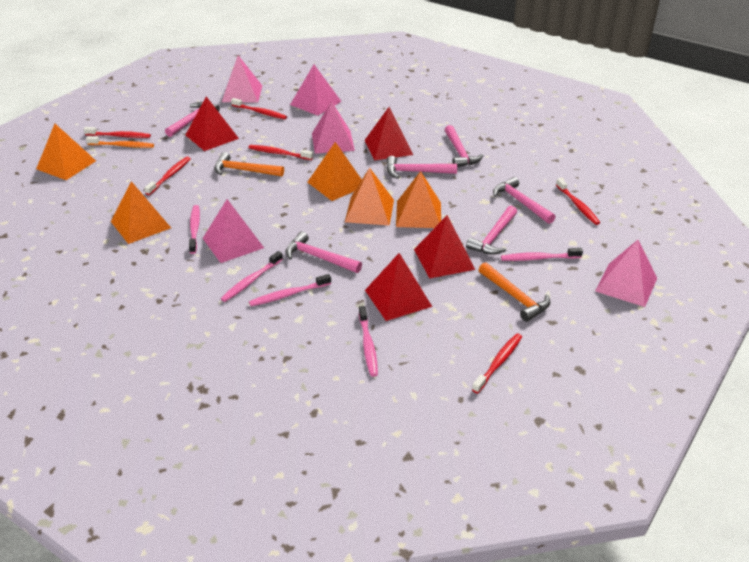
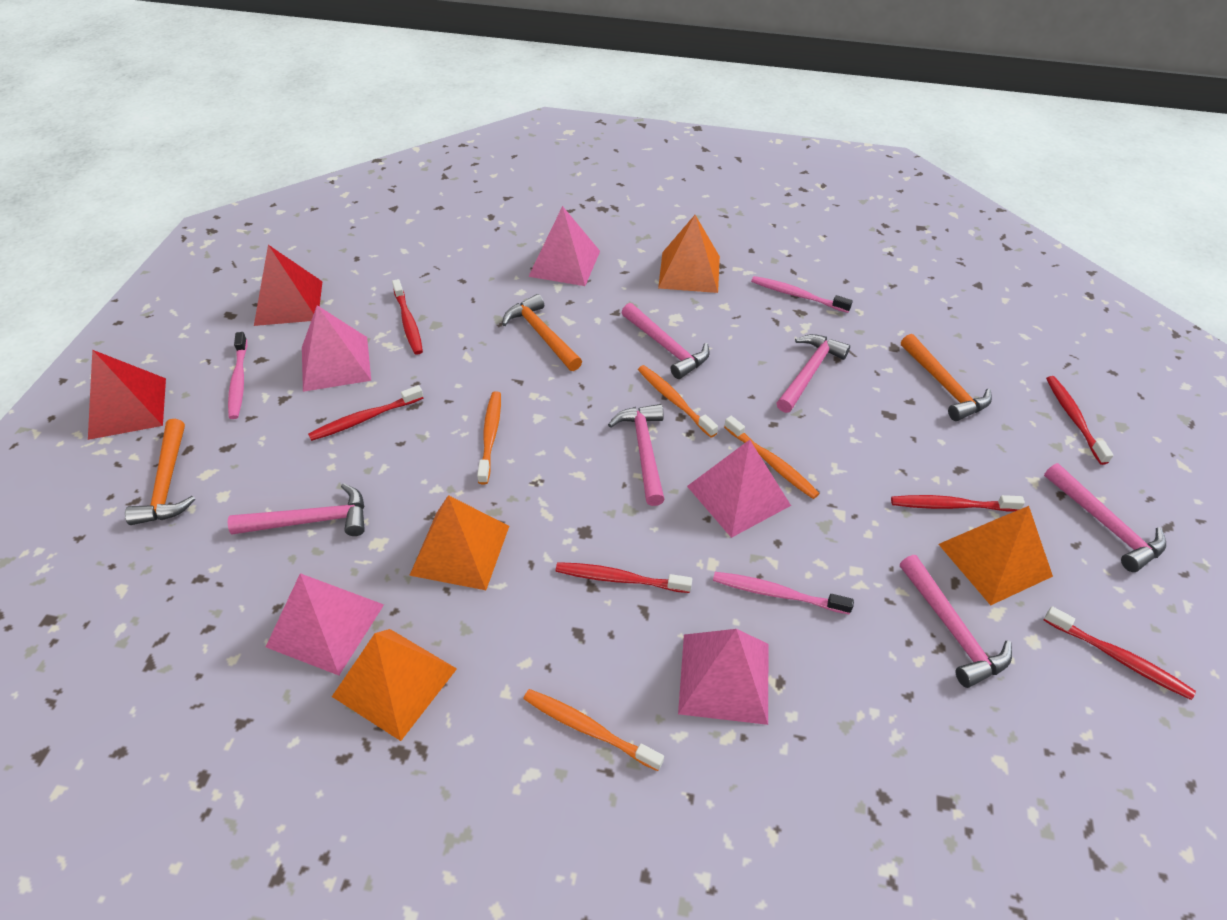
orange hammer: 2 -> 3
orange pyramid: 5 -> 4
orange toothbrush: 1 -> 4
pink toothbrush: 5 -> 3
red pyramid: 4 -> 2

